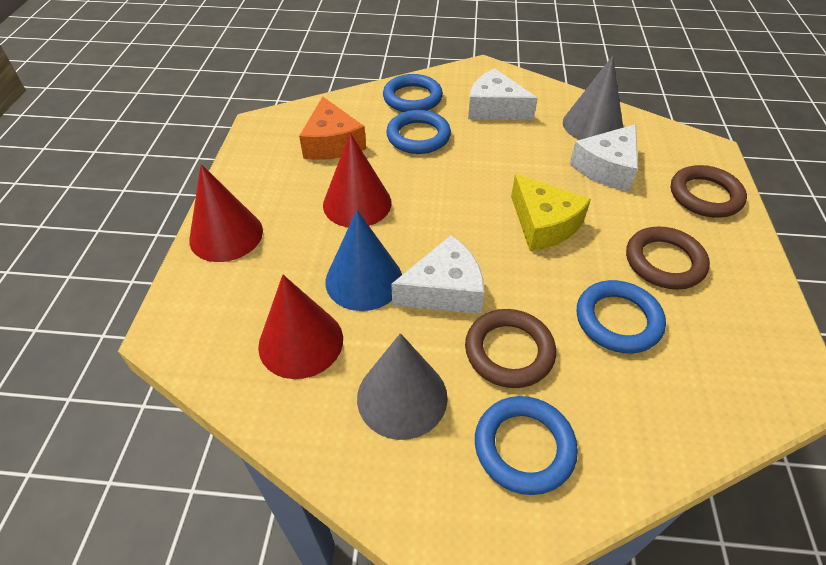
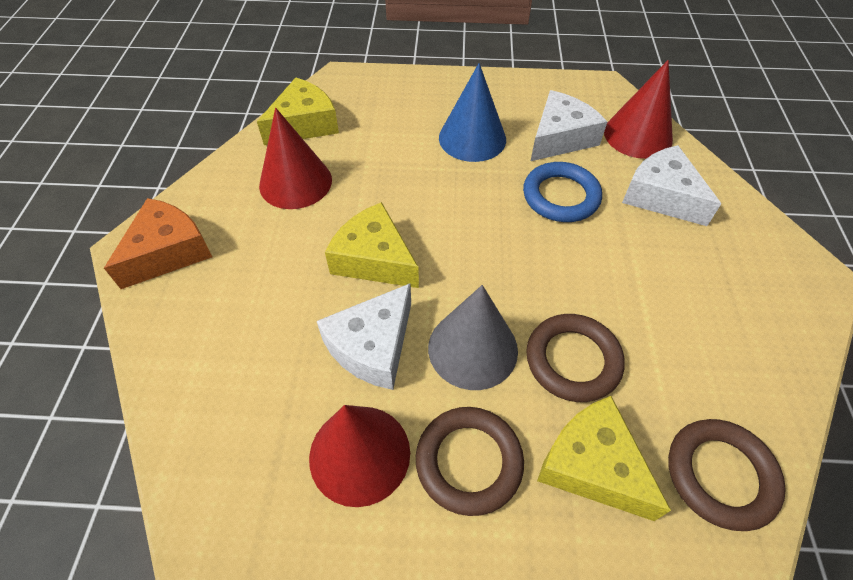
blue ring: 4 -> 1
grey cone: 2 -> 1
yellow cheese: 1 -> 3

